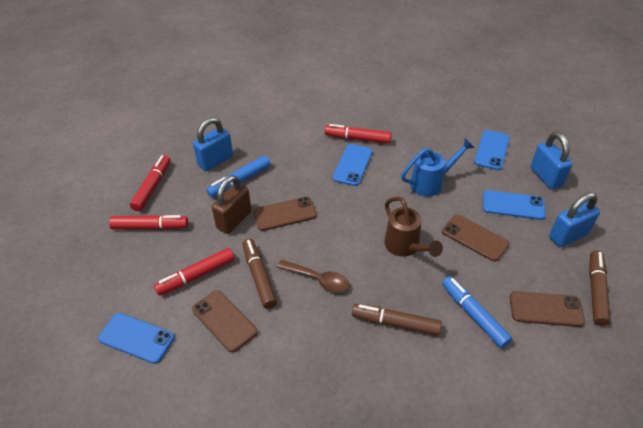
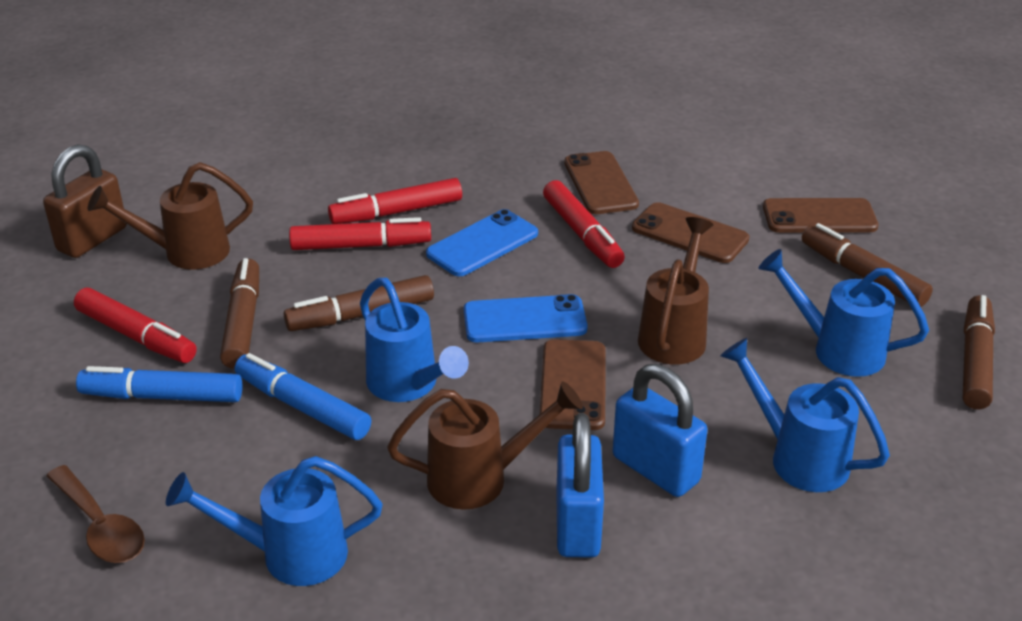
blue padlock: 3 -> 2
blue phone: 4 -> 2
blue watering can: 1 -> 4
brown marker: 3 -> 4
brown watering can: 1 -> 3

